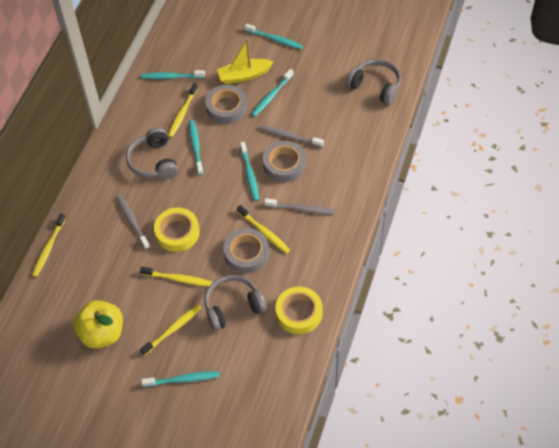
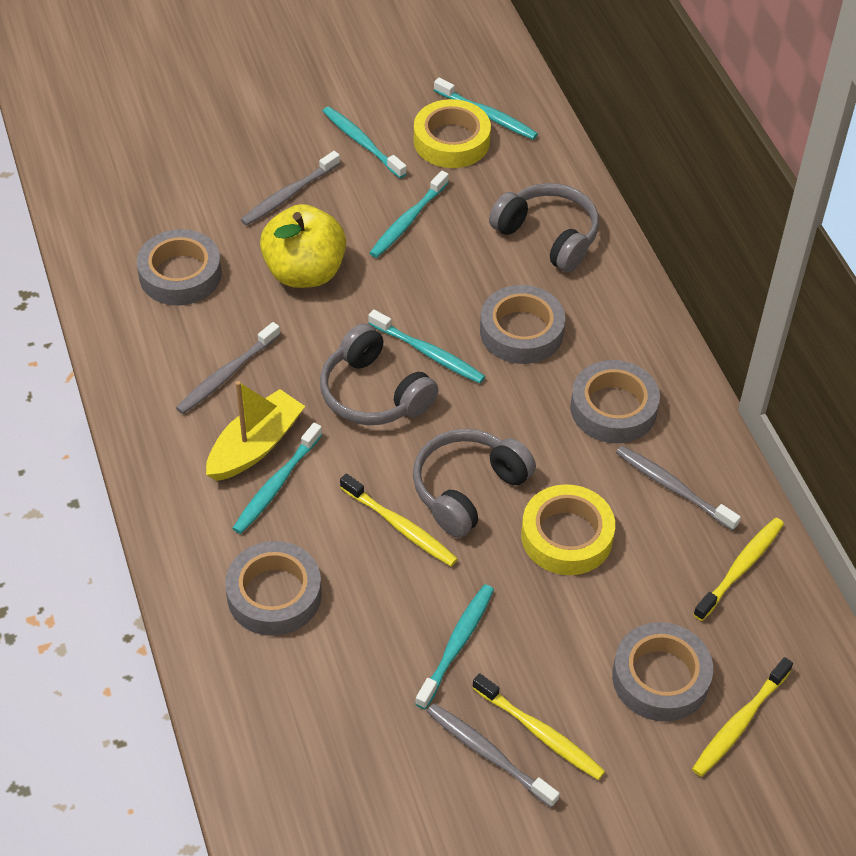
grey tape: 3 -> 5
grey toothbrush: 3 -> 4
yellow toothbrush: 5 -> 4

